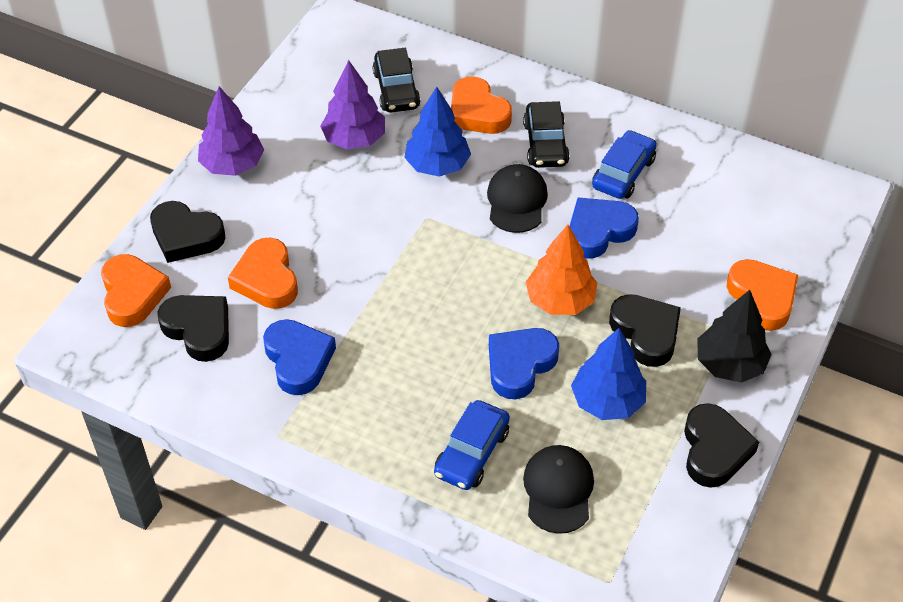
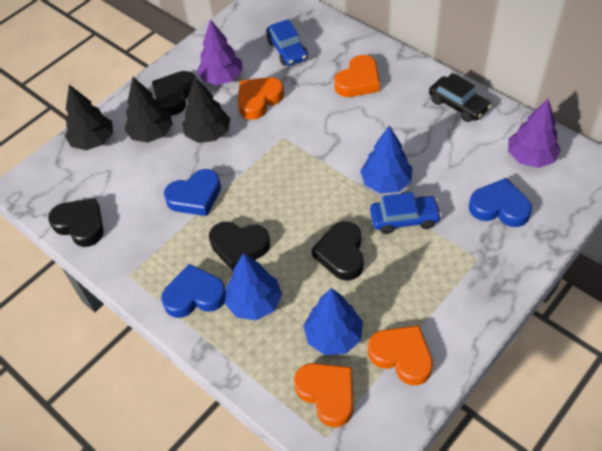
black cap: 2 -> 0
black car: 2 -> 1
black tree: 1 -> 3
blue tree: 2 -> 3
orange tree: 1 -> 0

